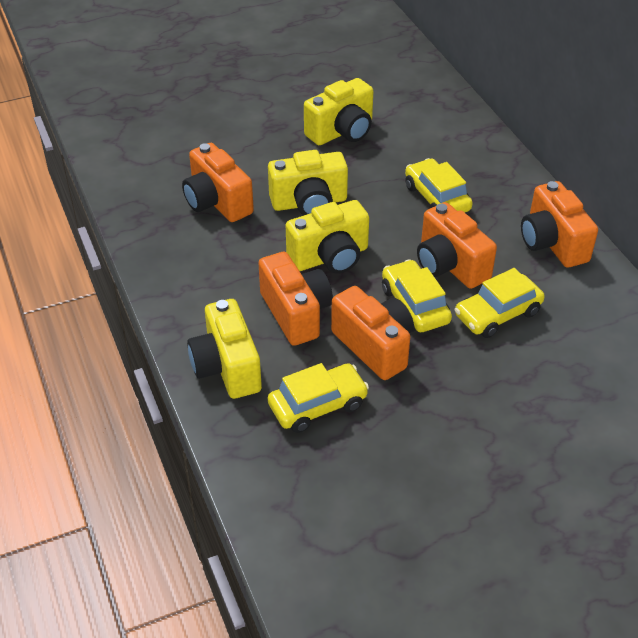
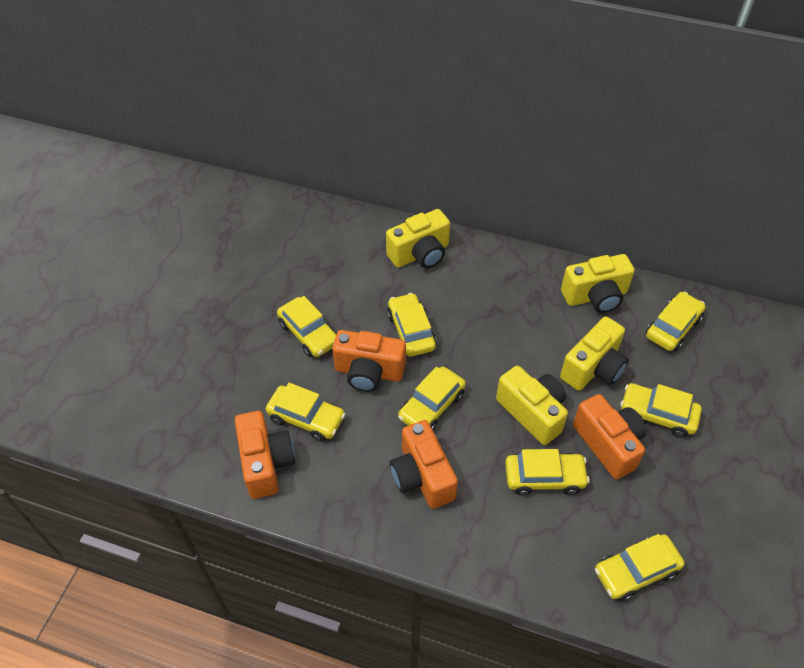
orange camera: 5 -> 4
yellow car: 4 -> 8

